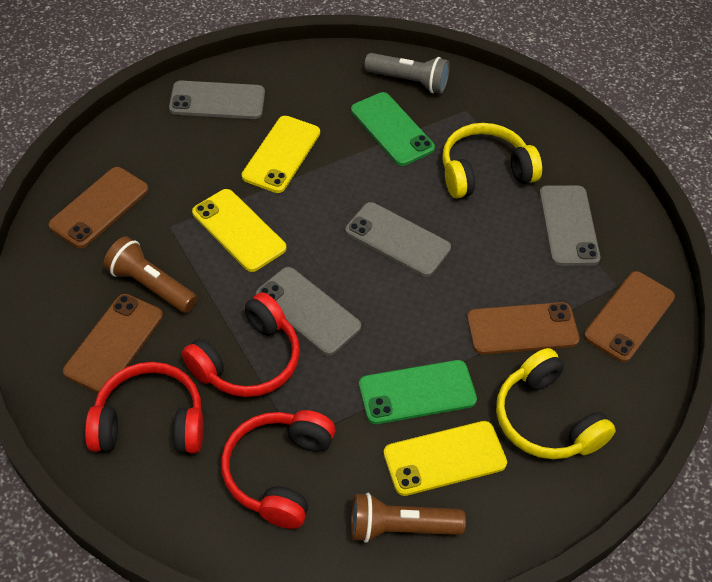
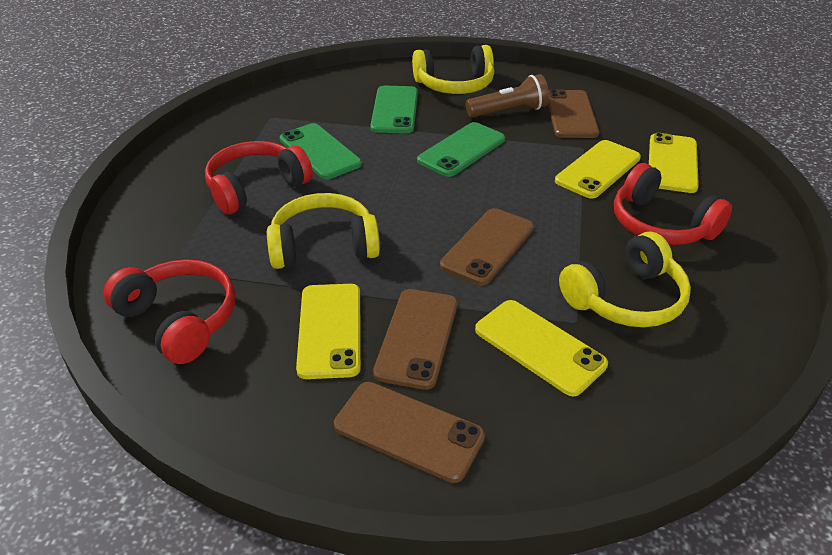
brown flashlight: 2 -> 1
green phone: 2 -> 3
grey flashlight: 1 -> 0
grey phone: 4 -> 0
yellow headphones: 2 -> 3
yellow phone: 3 -> 4

